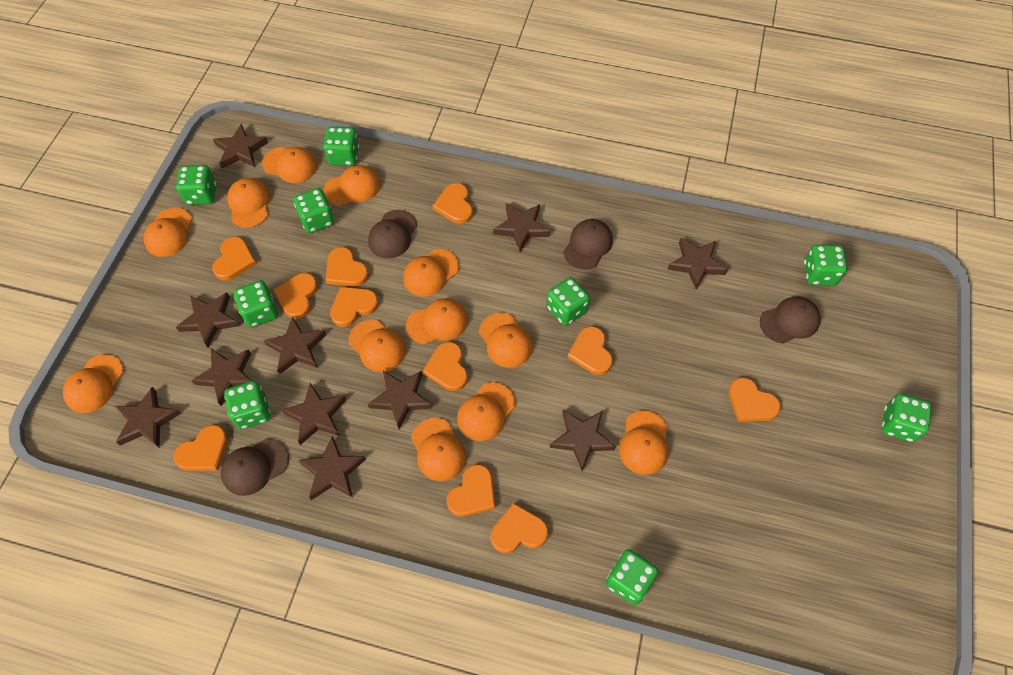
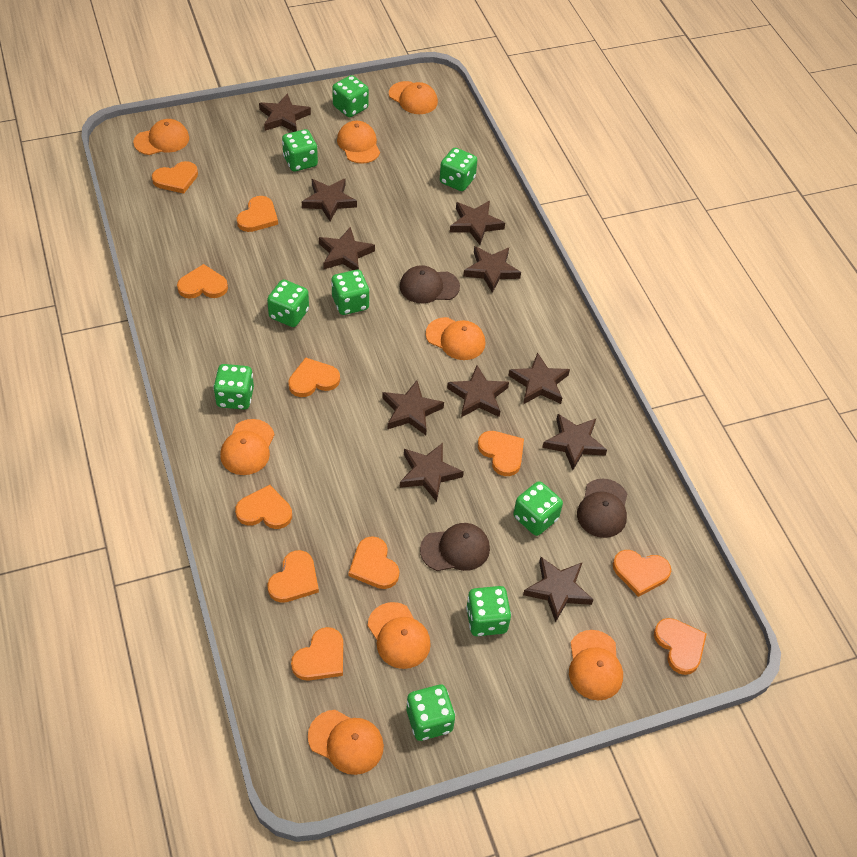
brown cap: 4 -> 3
orange cap: 12 -> 8

